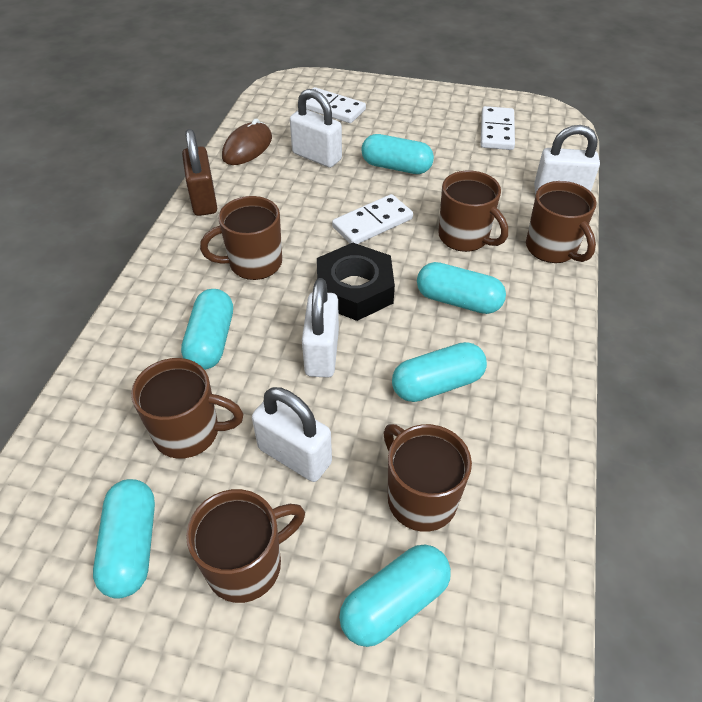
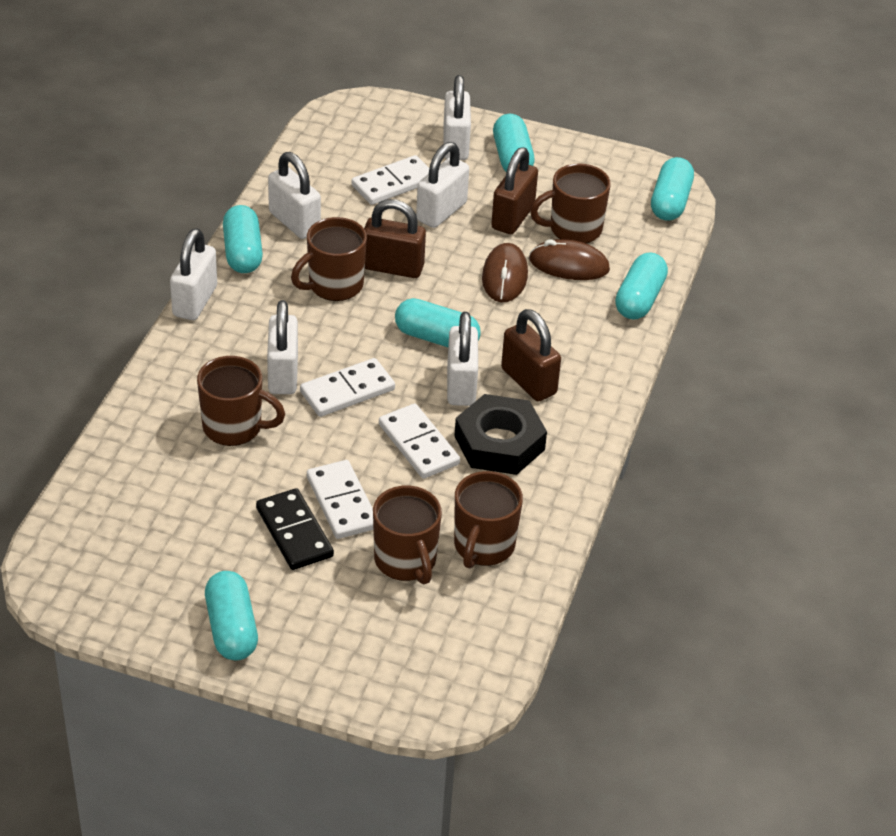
black domino: 0 -> 1
brown mouse: 1 -> 2
brown mug: 6 -> 5
brown padlock: 1 -> 3
white domino: 3 -> 4
white padlock: 4 -> 6

